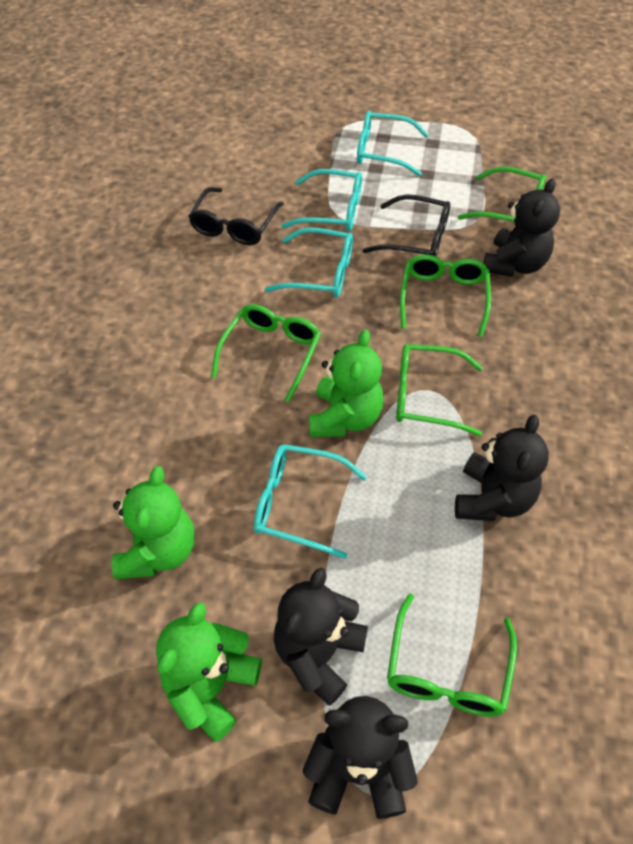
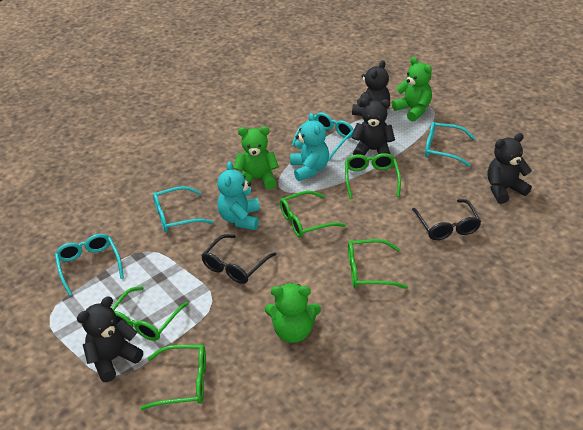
turquoise teddy bear: 0 -> 2

